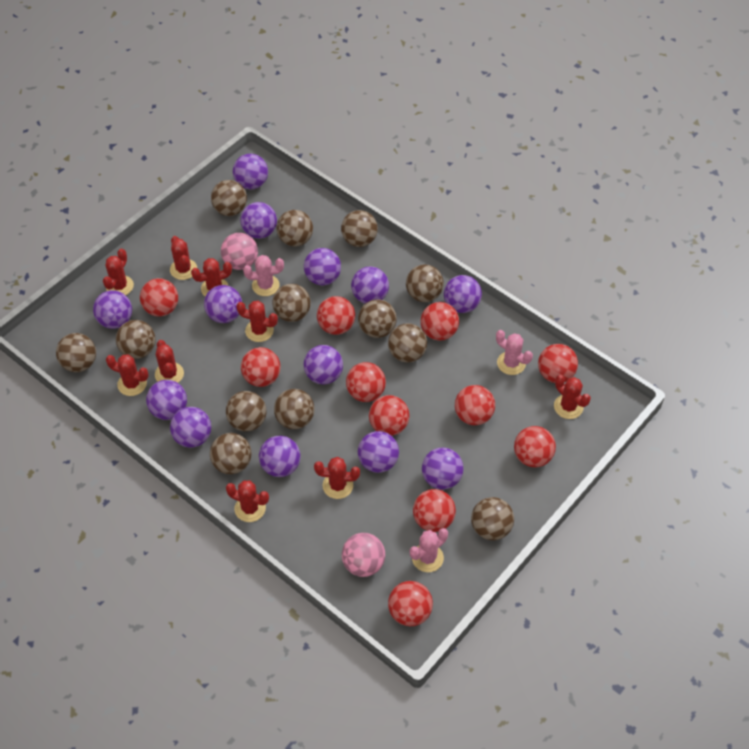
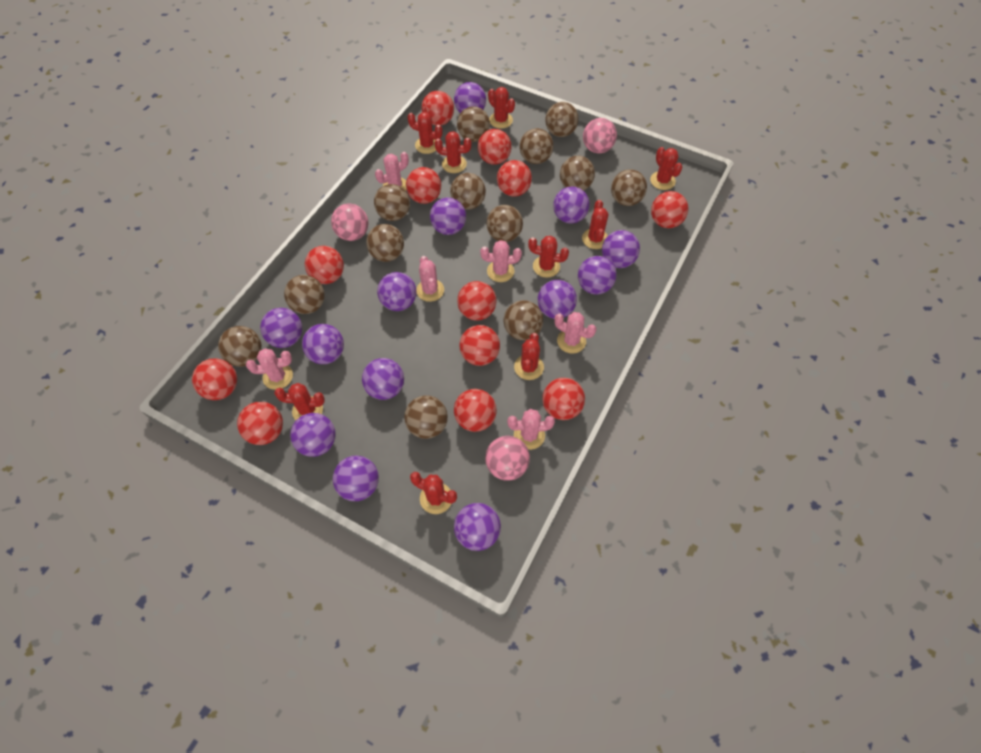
pink ball: 2 -> 3
pink cactus: 3 -> 6
red ball: 11 -> 12

